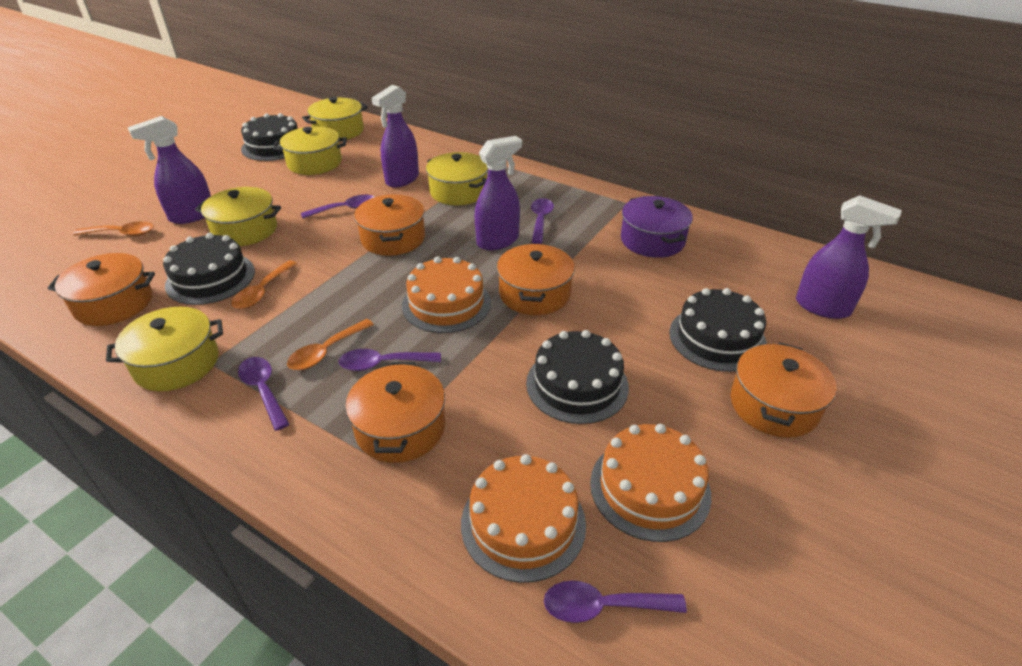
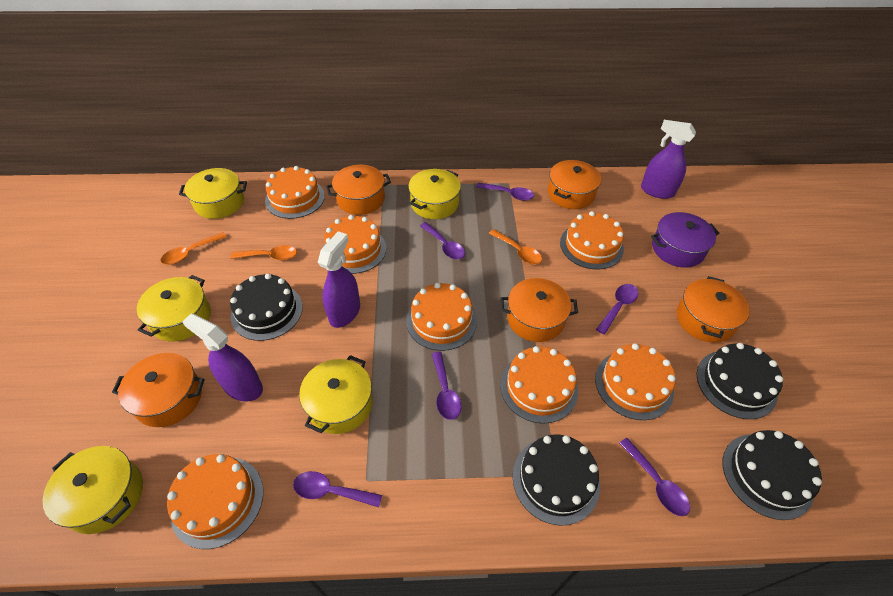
orange cake: 3 -> 7
purple spoon: 5 -> 6
purple spray bottle: 4 -> 3

